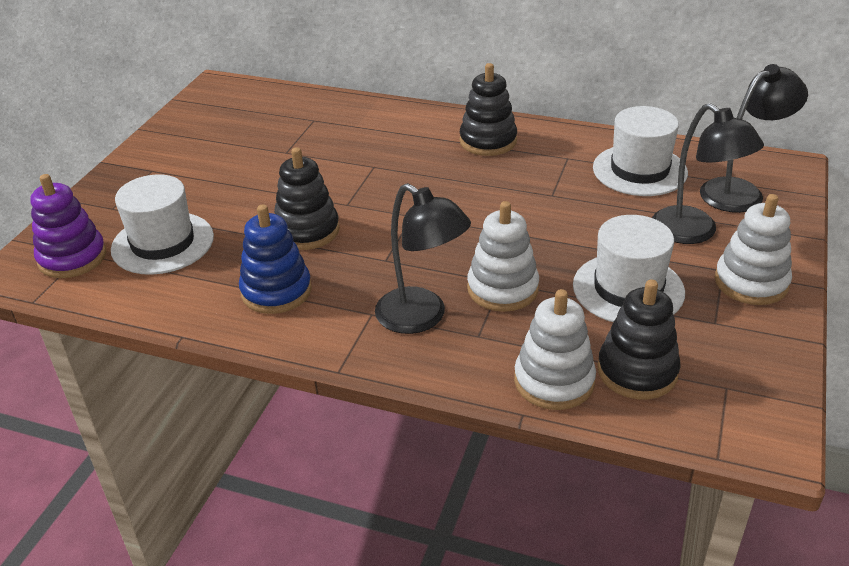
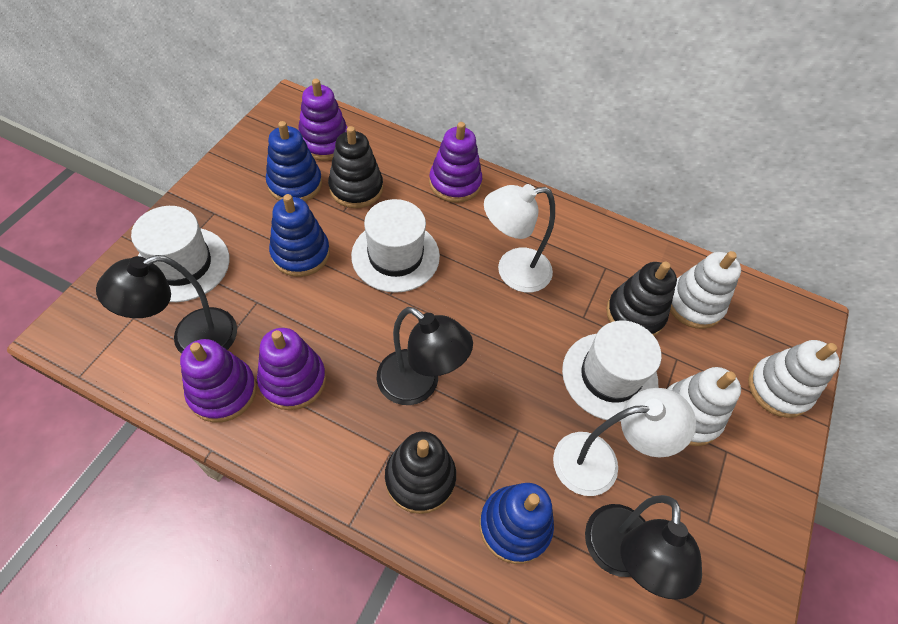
blue stacking toy: 1 -> 3
purple stacking toy: 1 -> 4
white lamp: 0 -> 2

